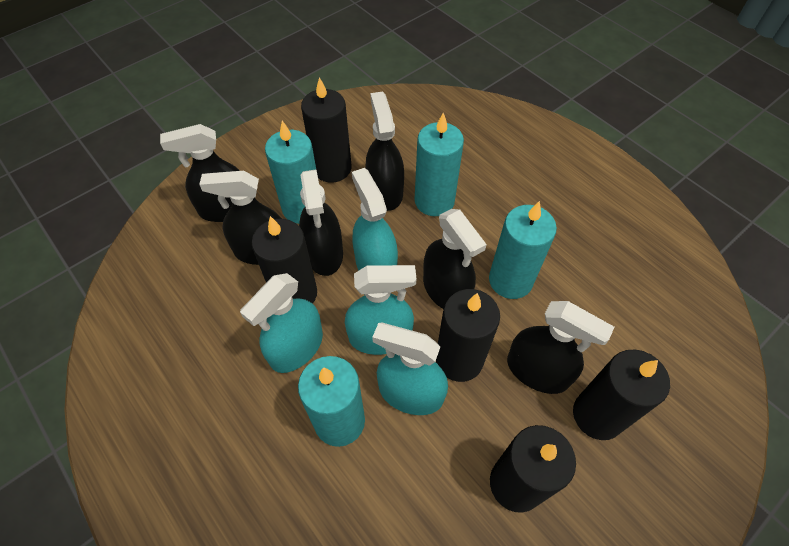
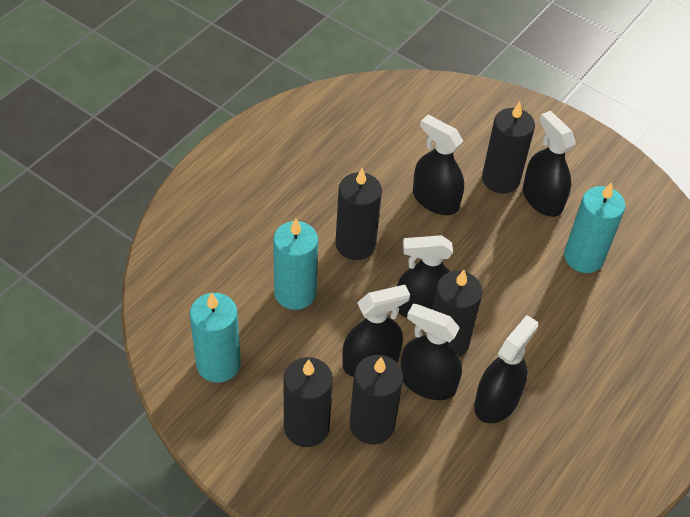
turquoise candle: 4 -> 3
turquoise spray bottle: 4 -> 0

